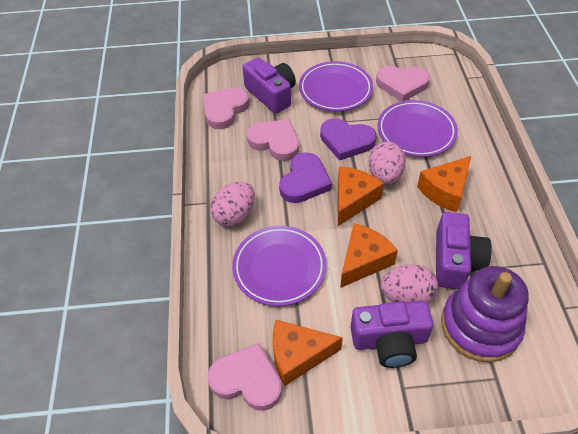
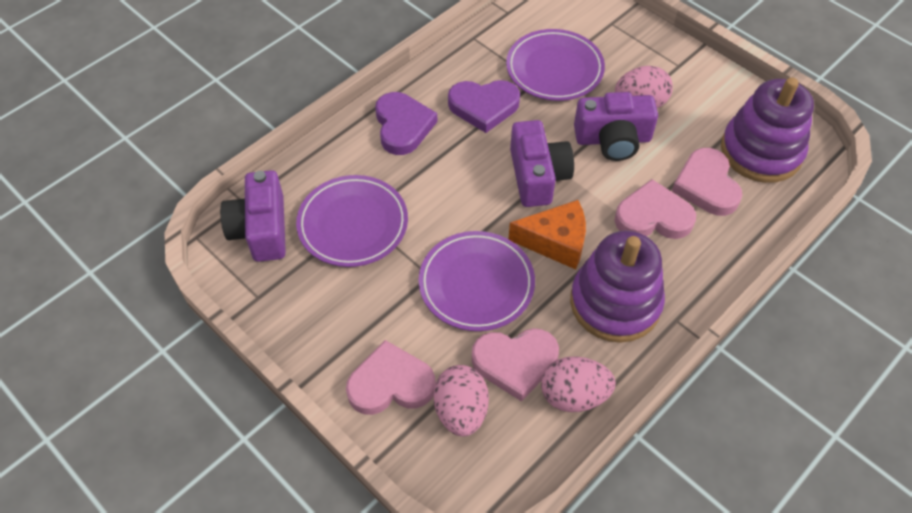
orange cheese: 4 -> 1
purple stacking toy: 1 -> 2

